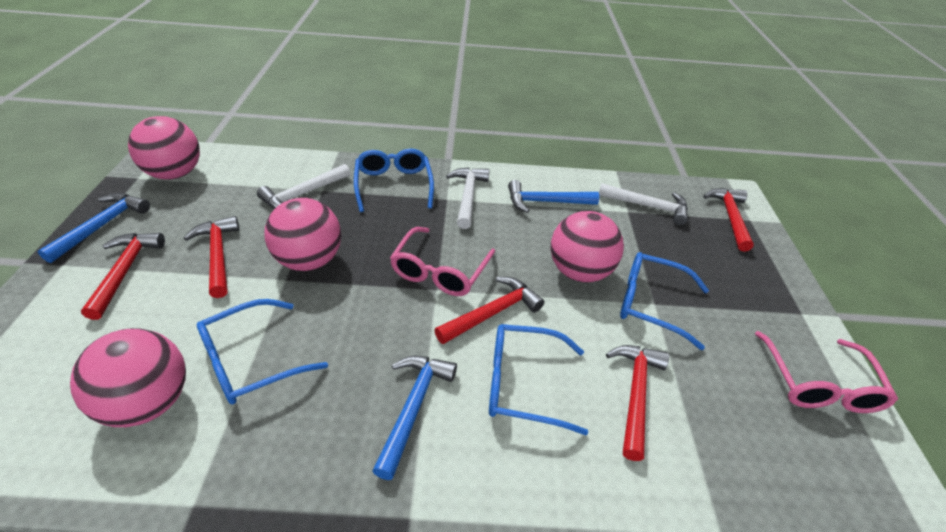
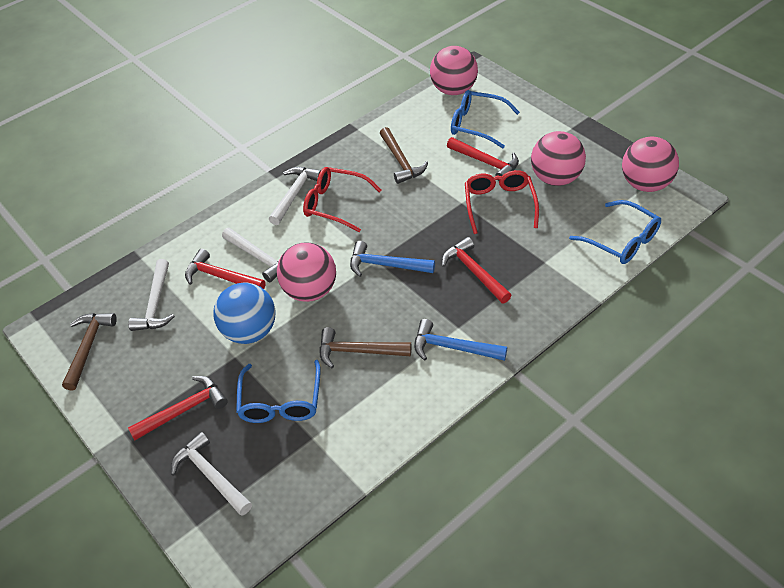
blue ball: 0 -> 1
blue glasses: 4 -> 3
blue hammer: 3 -> 2
brown hammer: 0 -> 3
pink glasses: 2 -> 0
red glasses: 0 -> 2
red hammer: 5 -> 4
white hammer: 3 -> 4

